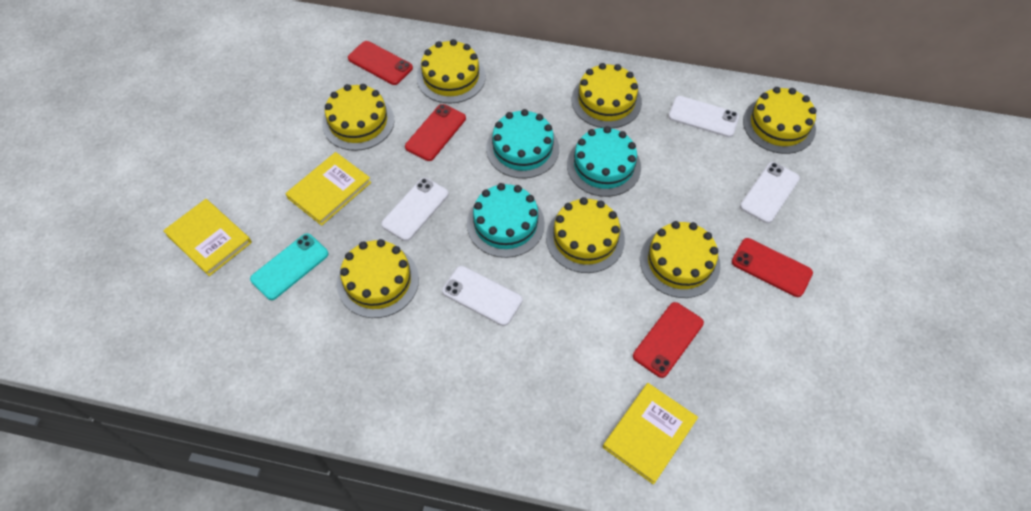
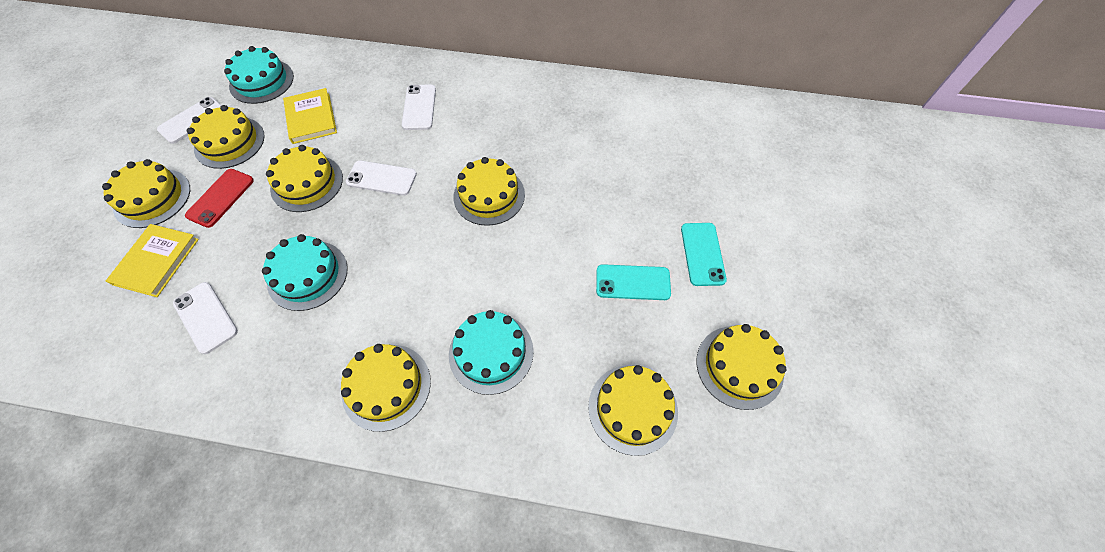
red phone: 4 -> 1
turquoise phone: 1 -> 2
yellow book: 3 -> 2

